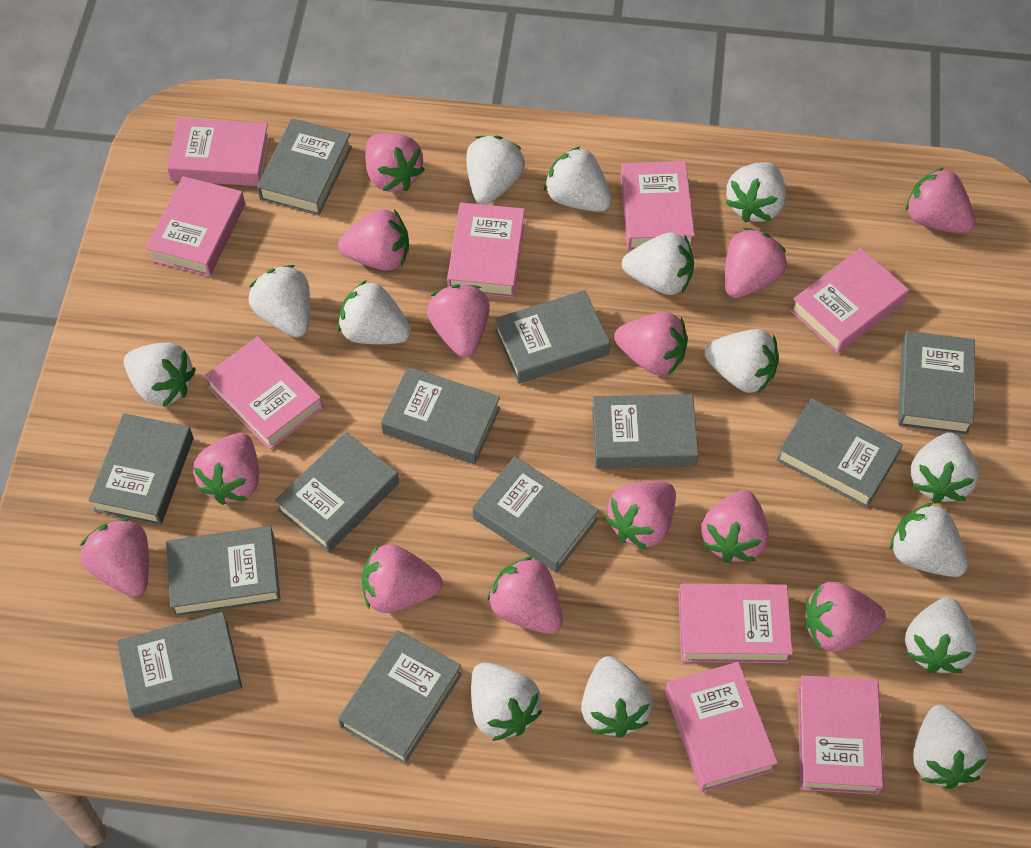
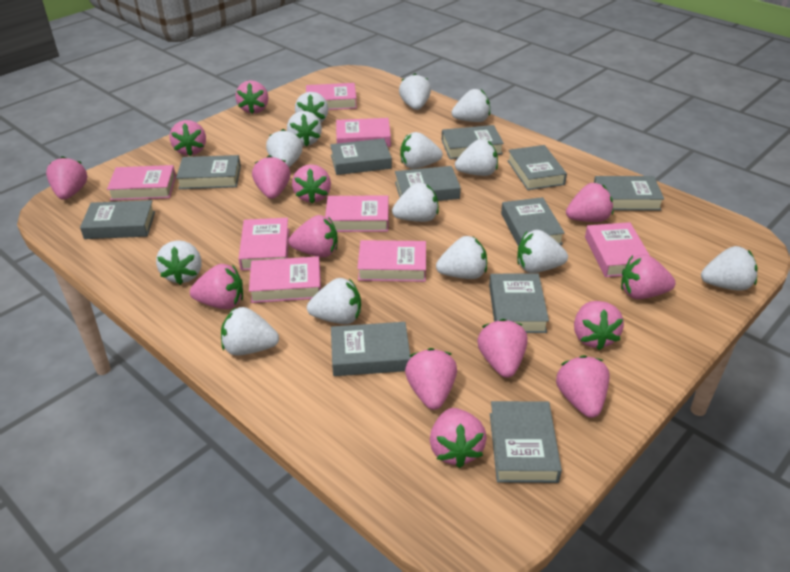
grey book: 12 -> 11
pink book: 9 -> 8
pink strawberry: 13 -> 14

